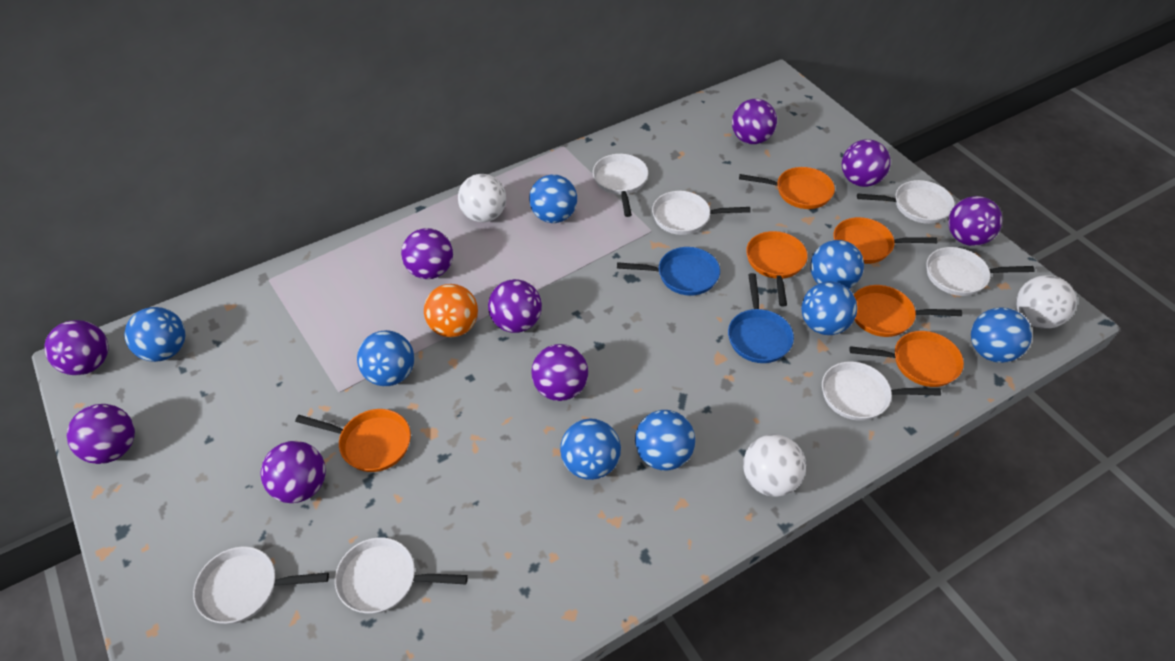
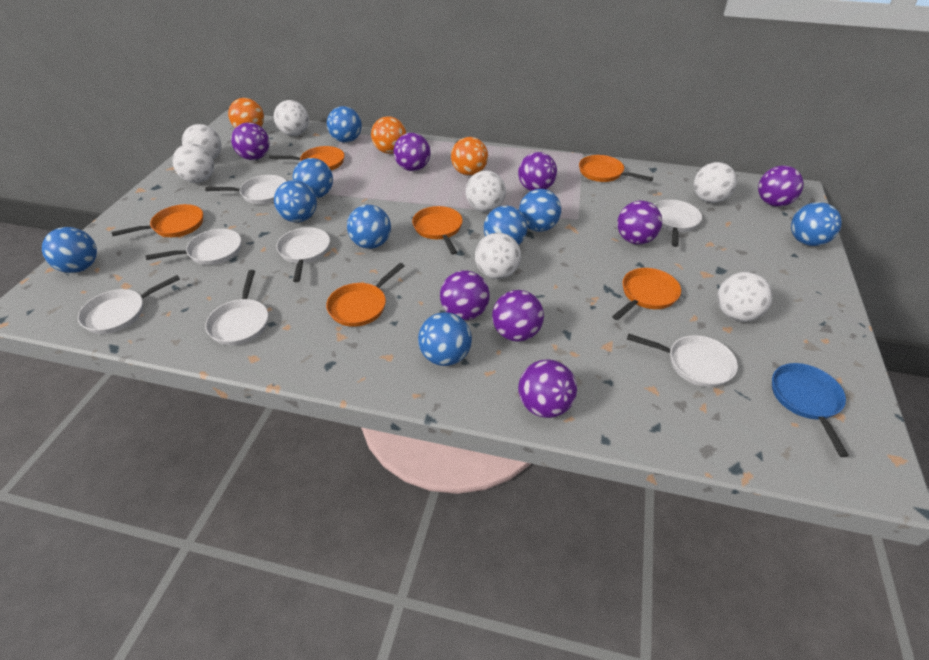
blue ball: 8 -> 9
blue pan: 2 -> 1
orange ball: 1 -> 3
purple ball: 9 -> 8
white ball: 3 -> 7

